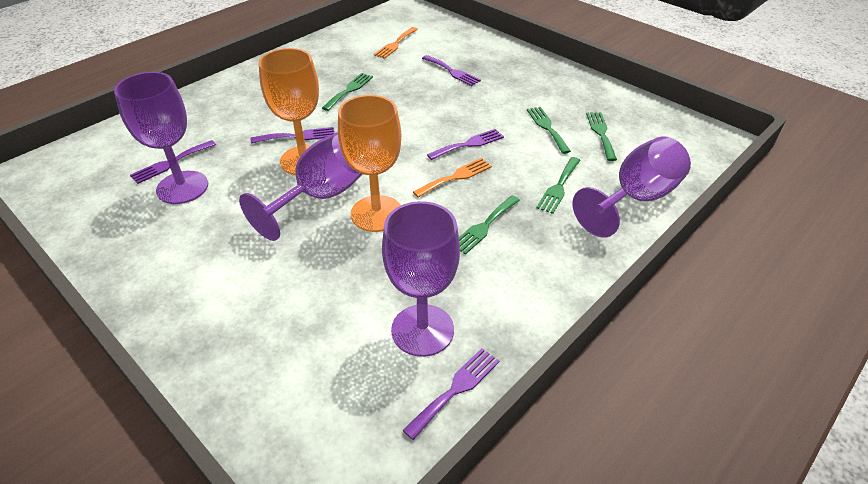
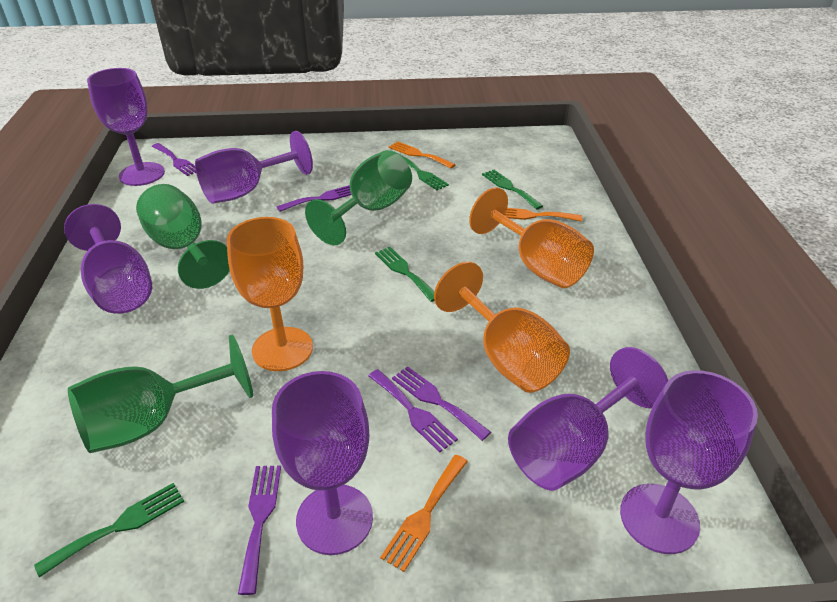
green fork: 5 -> 4
green goblet: 0 -> 3
orange fork: 2 -> 3
orange goblet: 2 -> 3
purple goblet: 4 -> 6

